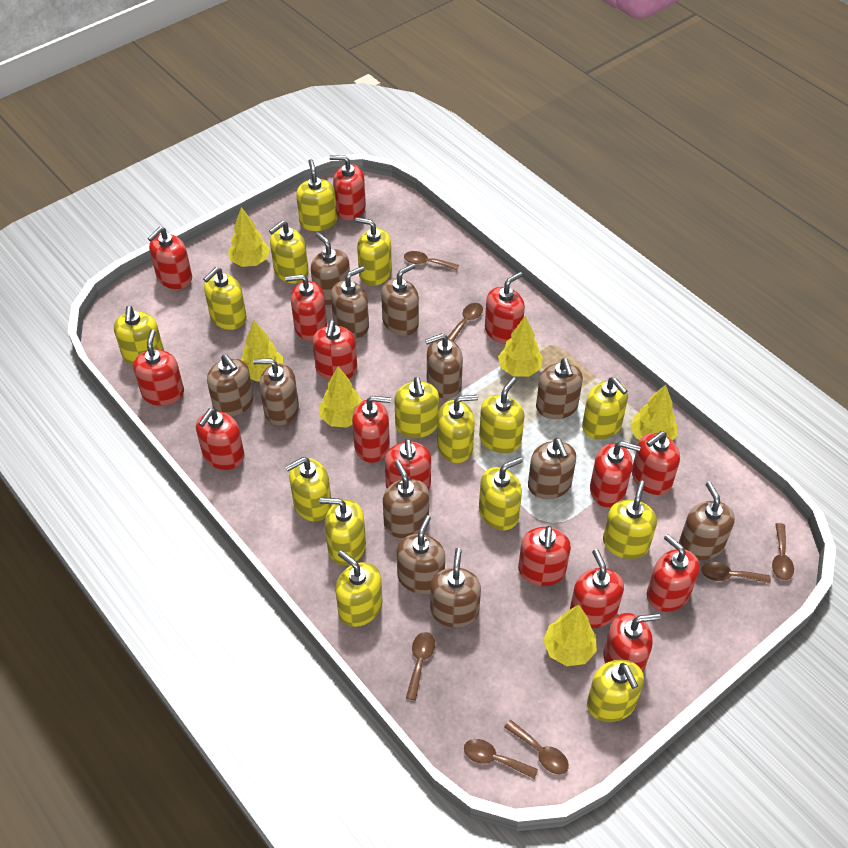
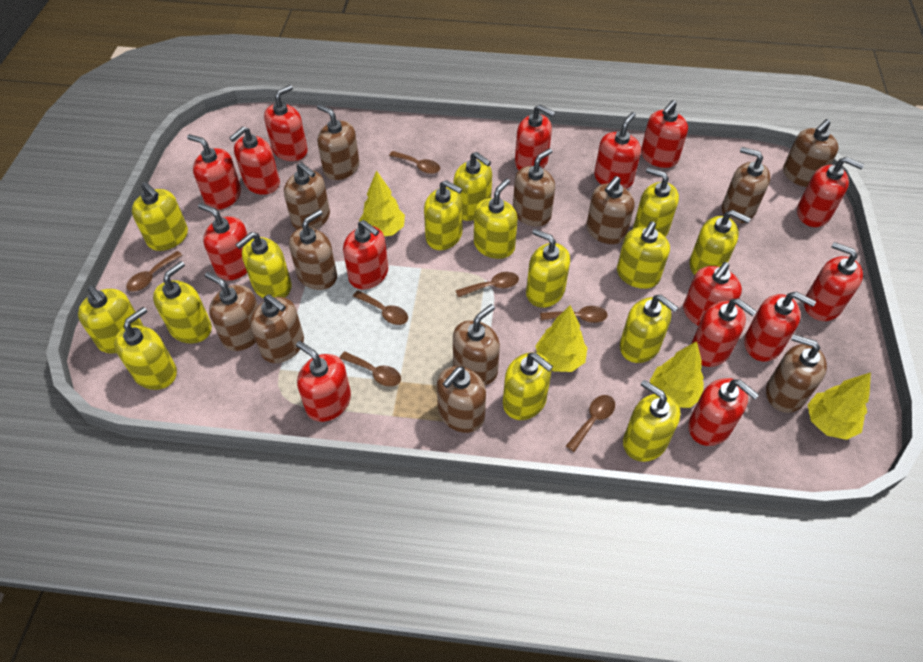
yellow tree: 6 -> 4

